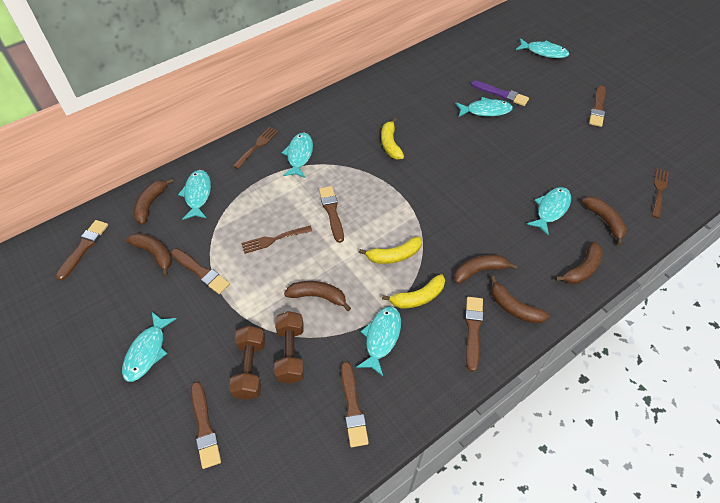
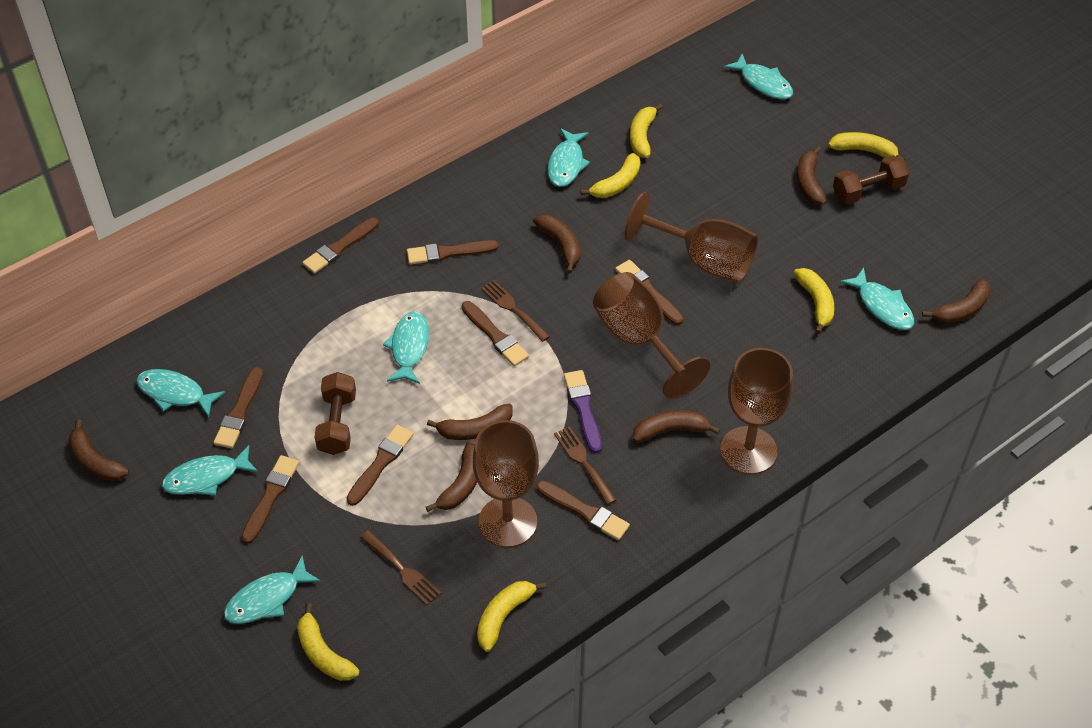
brown brush: 7 -> 8
brown goblet: 0 -> 4
yellow banana: 3 -> 6

